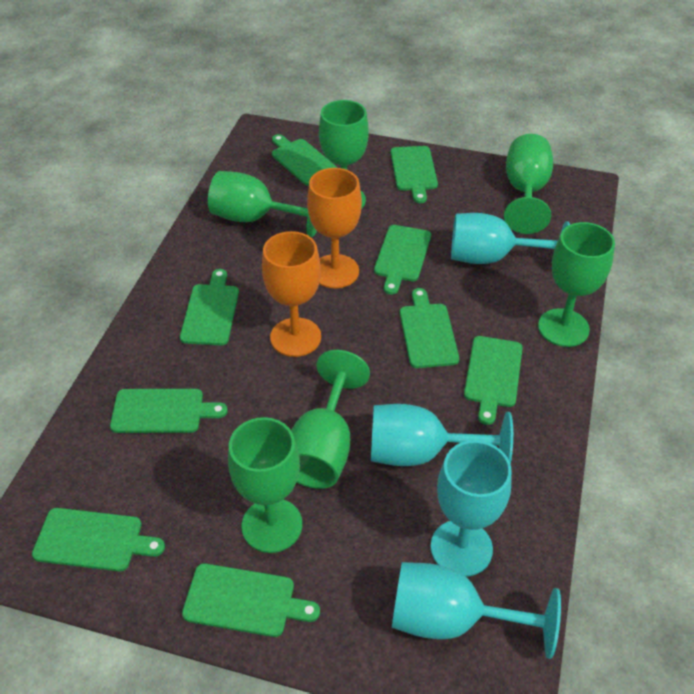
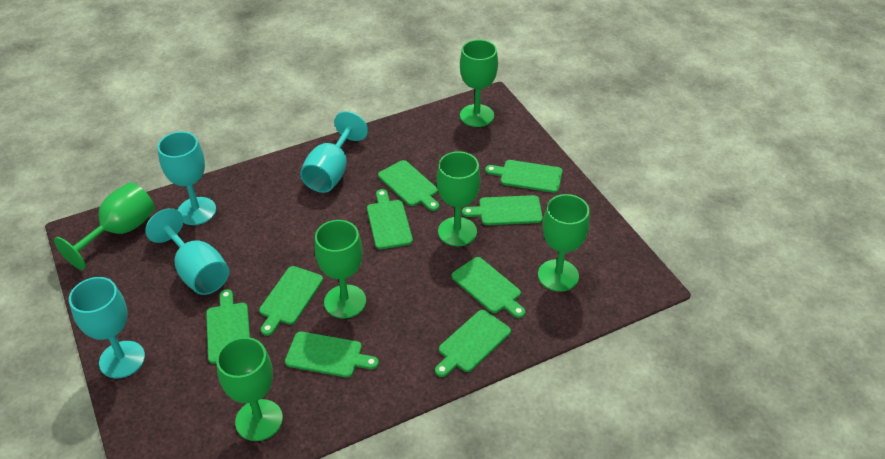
orange goblet: 2 -> 0

